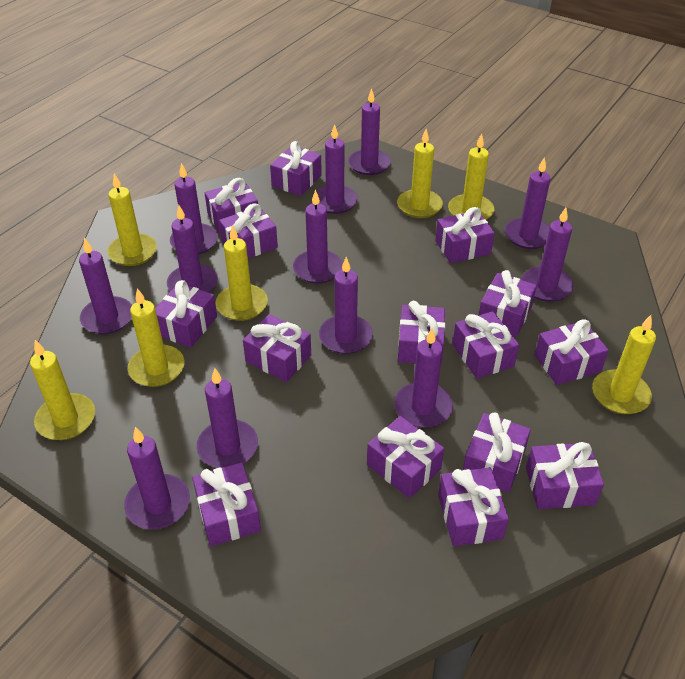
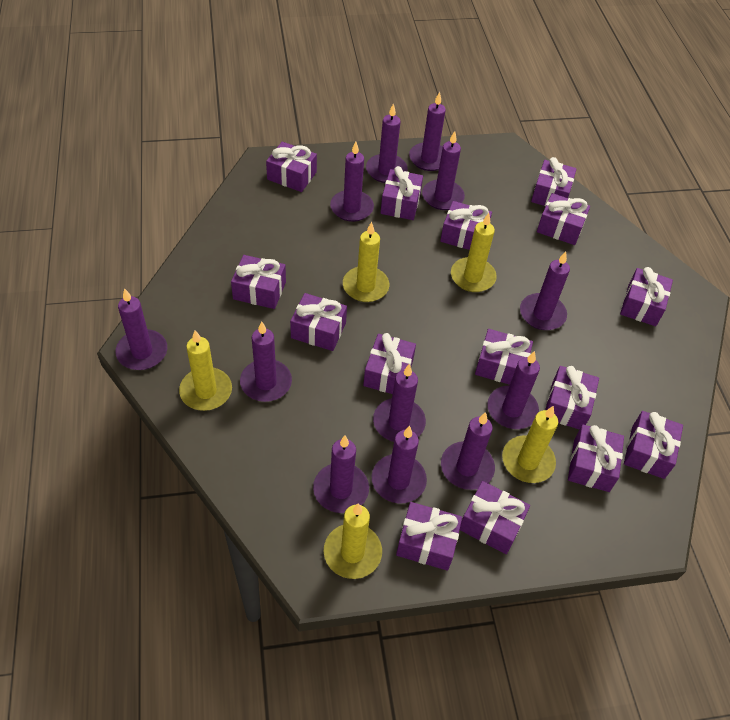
yellow candle: 7 -> 5

